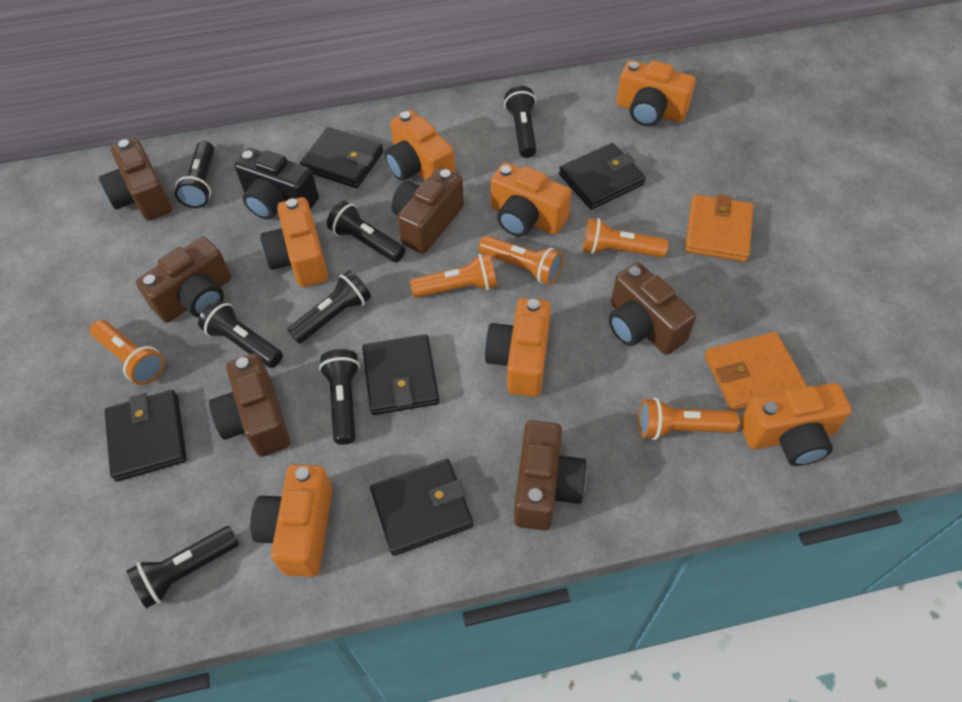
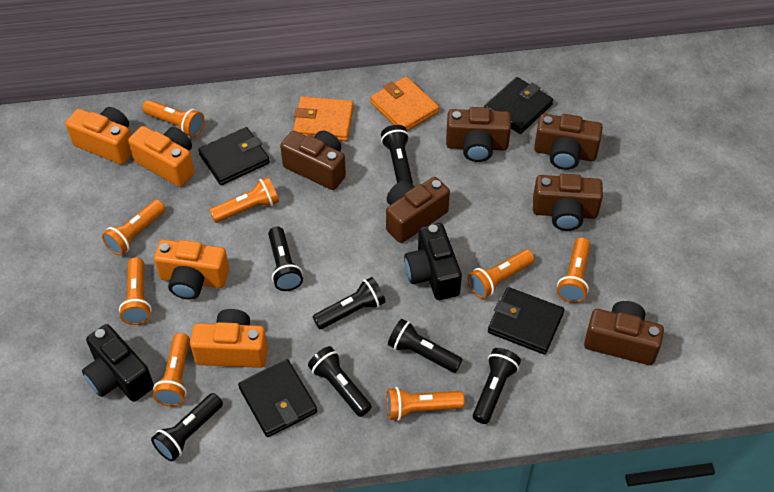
black camera: 1 -> 2
black wallet: 5 -> 4
orange camera: 7 -> 4
orange flashlight: 5 -> 8

